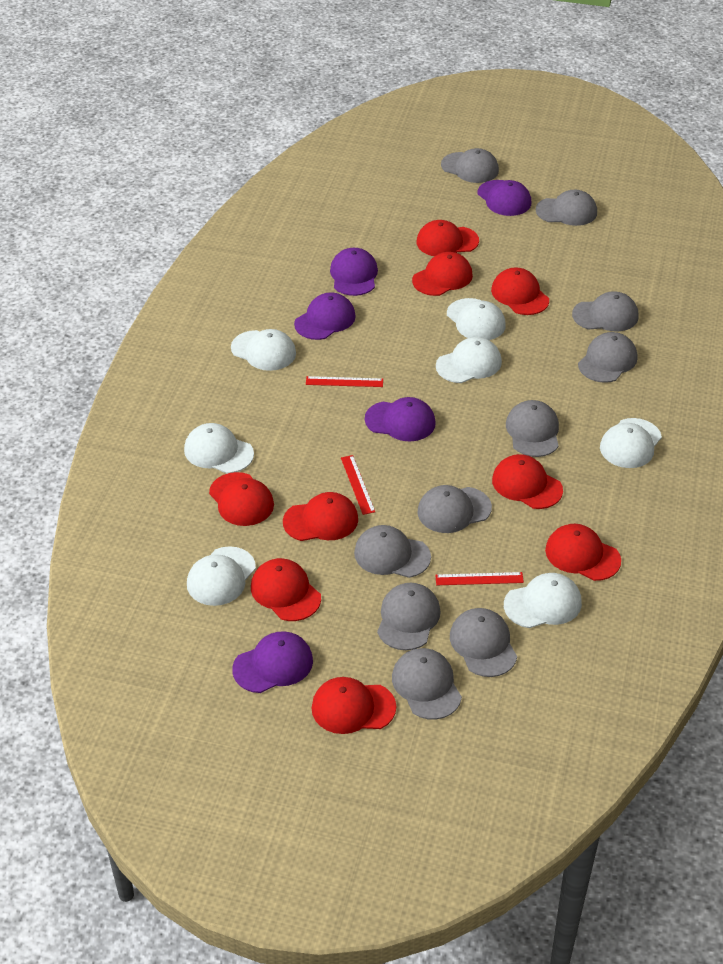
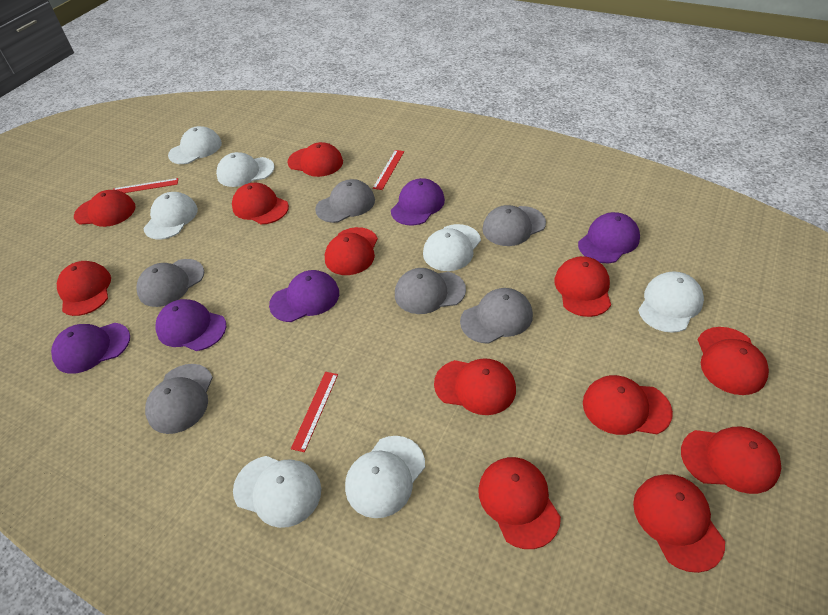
grey cap: 10 -> 6
red cap: 9 -> 12

